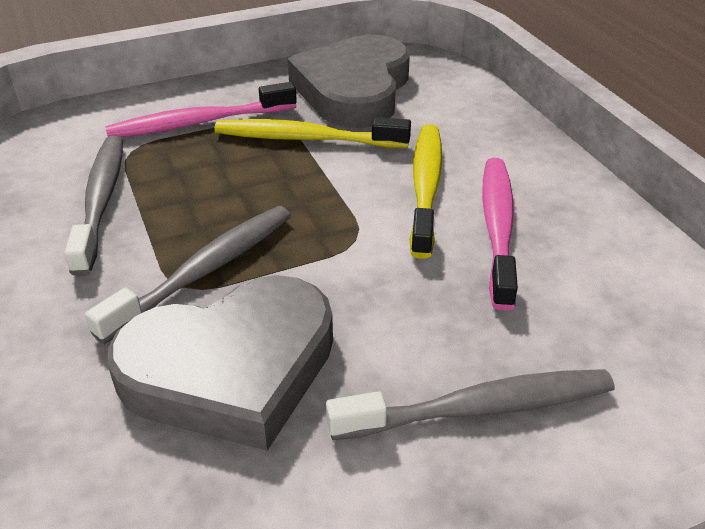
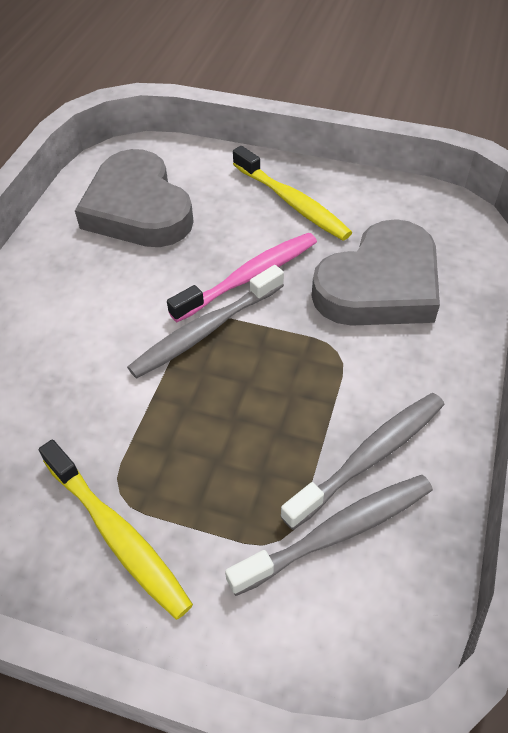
pink toothbrush: 2 -> 1

